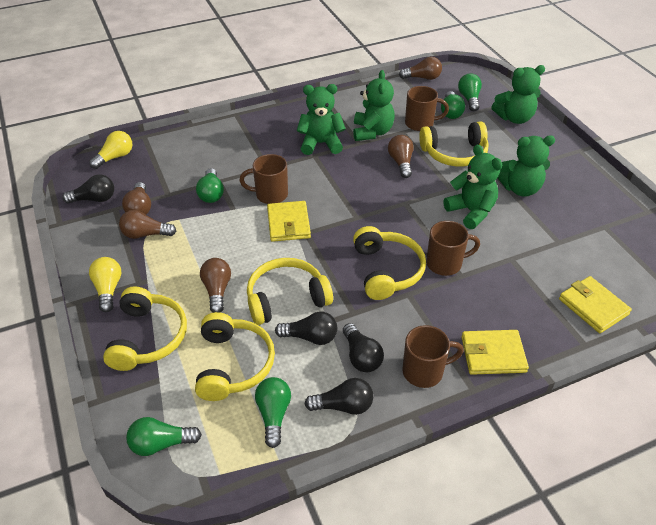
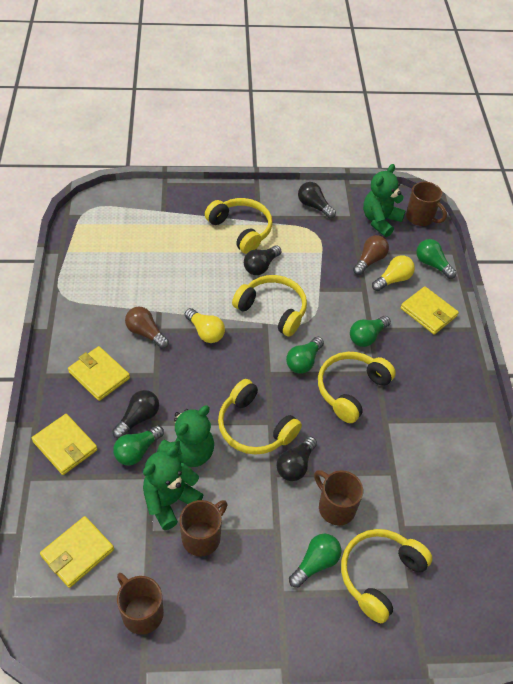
brown light bulb: 5 -> 2
green teddy bear: 5 -> 3
yellow wallet: 3 -> 4

